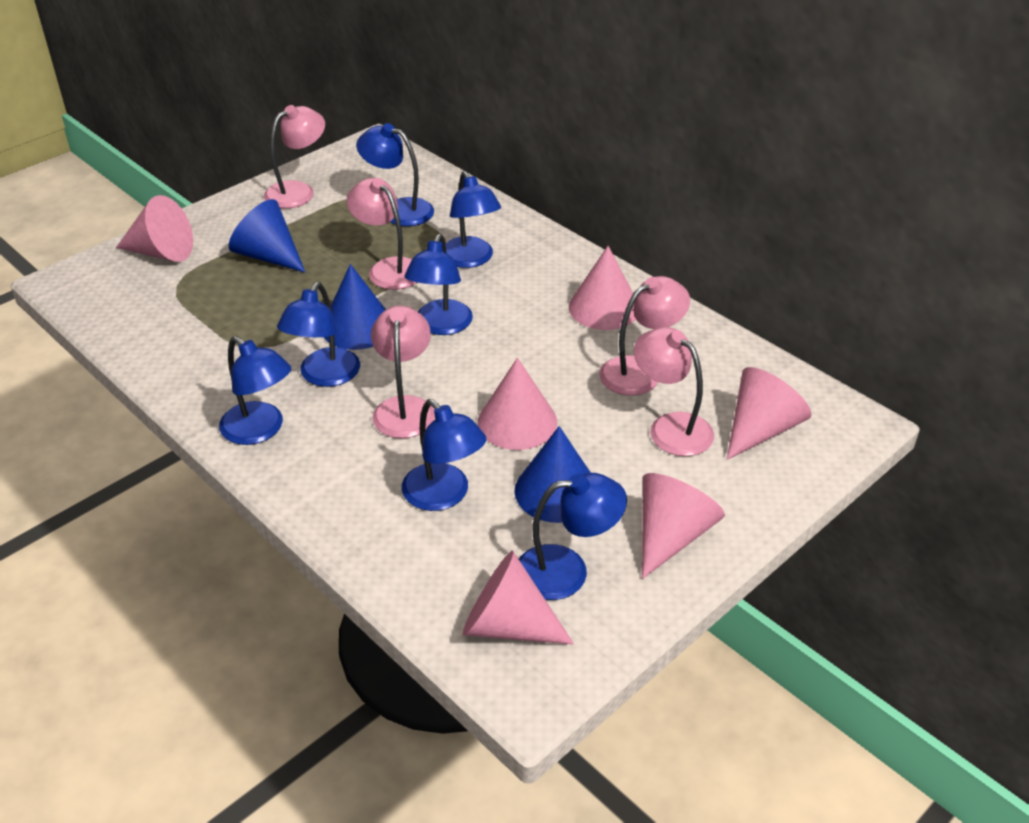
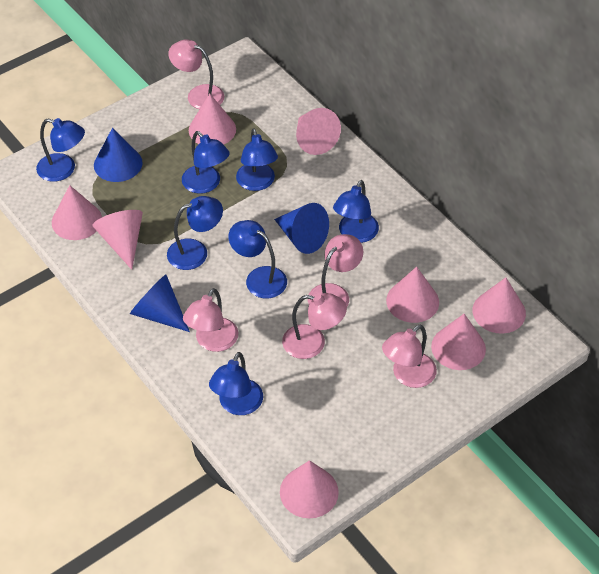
pink cone: 6 -> 8

